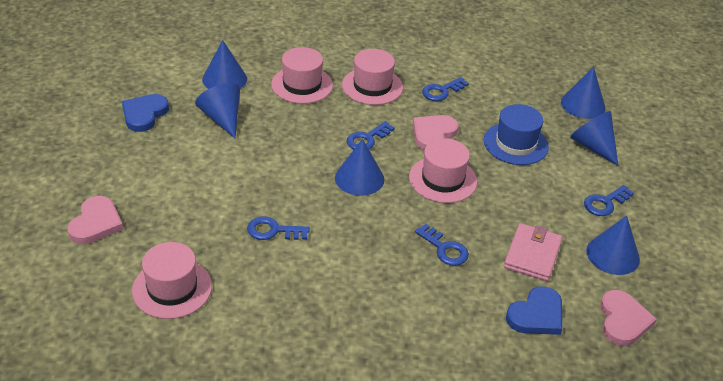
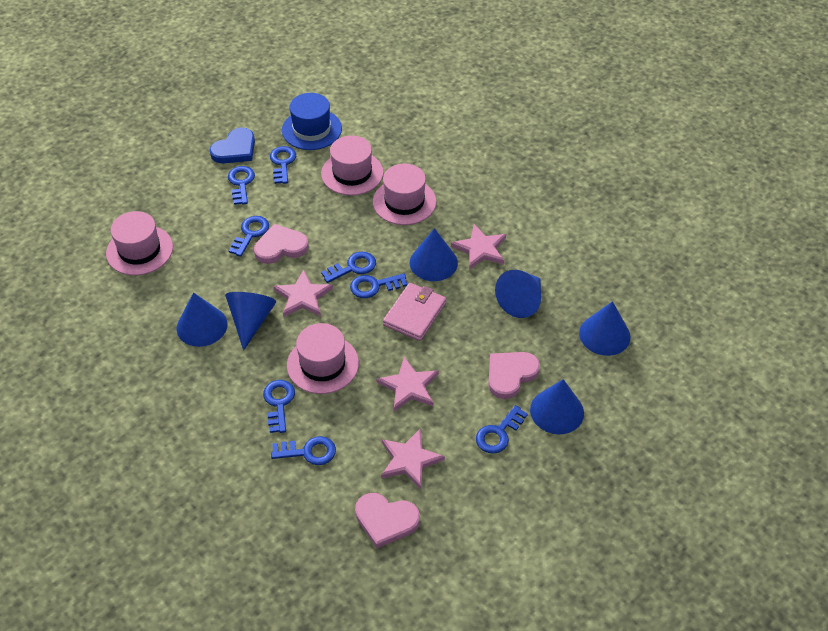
blue heart: 2 -> 1
blue key: 5 -> 8
pink star: 0 -> 4

